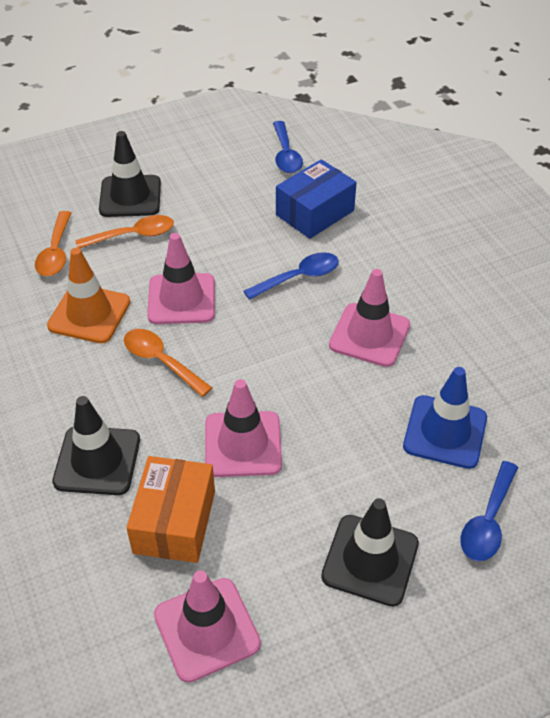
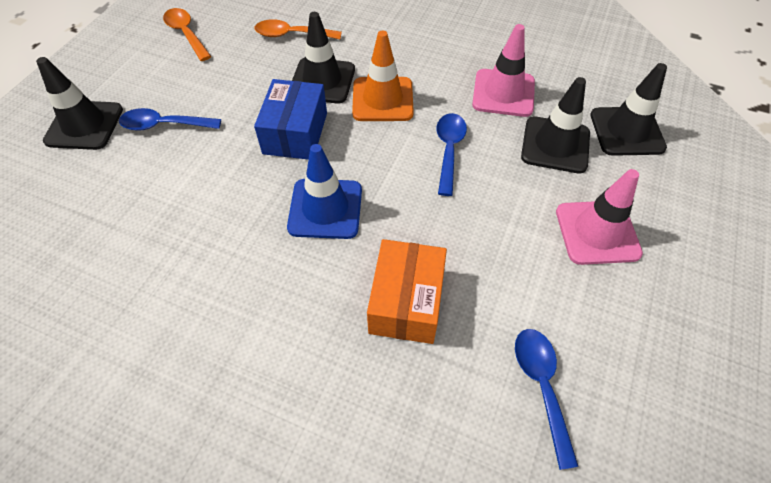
black traffic cone: 3 -> 4
orange spoon: 3 -> 2
pink traffic cone: 4 -> 2

